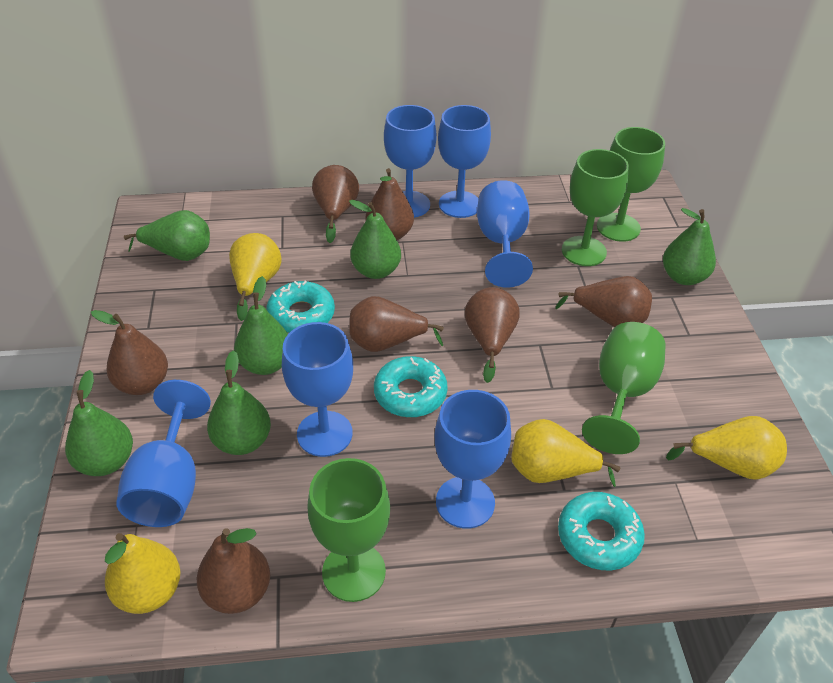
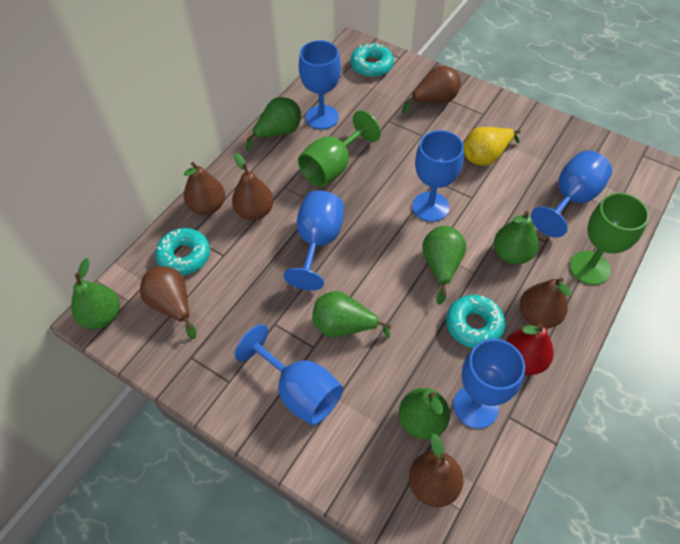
brown pear: 7 -> 6
green goblet: 4 -> 2
red pear: 0 -> 1
yellow pear: 4 -> 1

